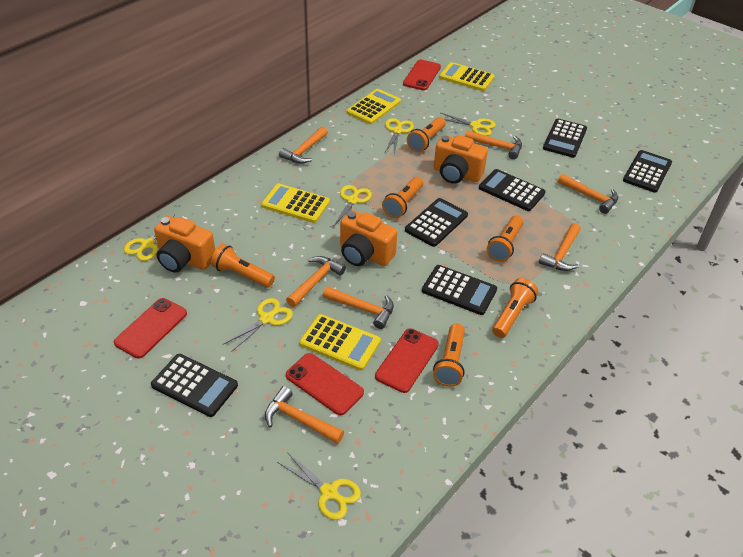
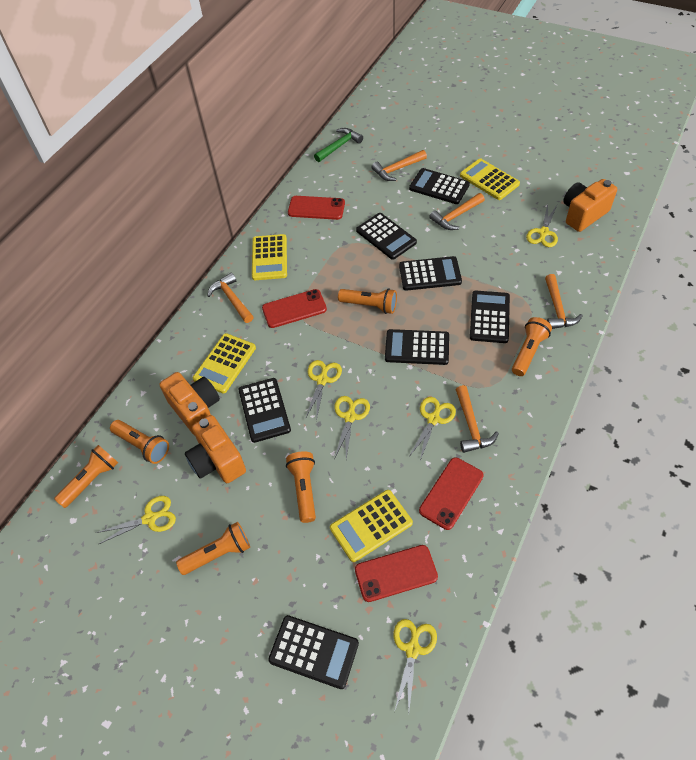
black calculator: 6 -> 7
green hammer: 0 -> 1
orange hammer: 7 -> 5

